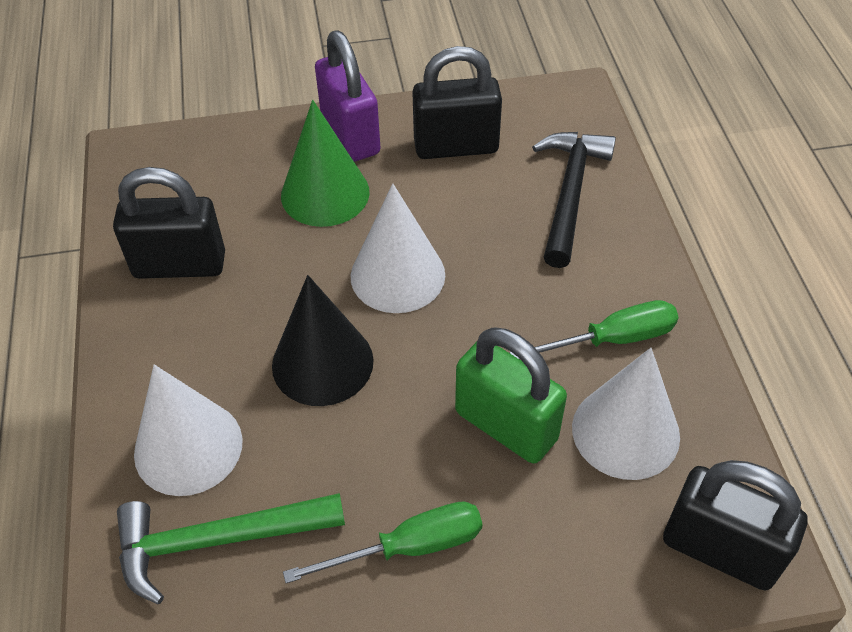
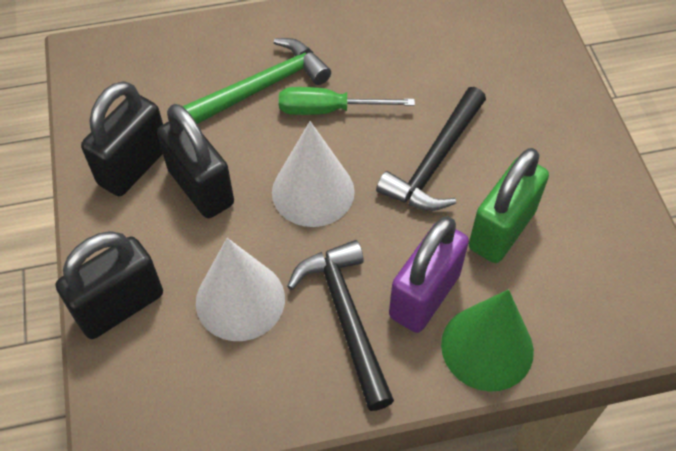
black cone: 1 -> 0
black hammer: 1 -> 2
green screwdriver: 2 -> 1
white cone: 3 -> 2

